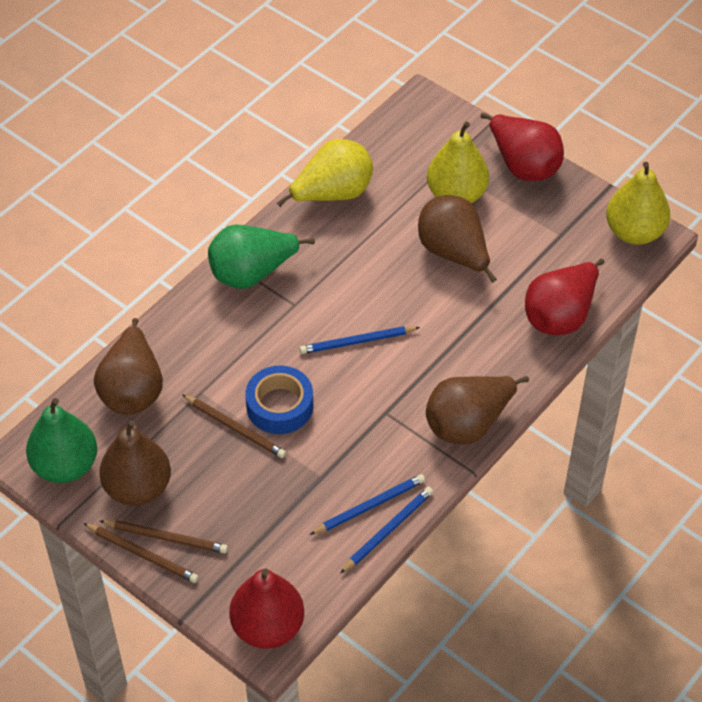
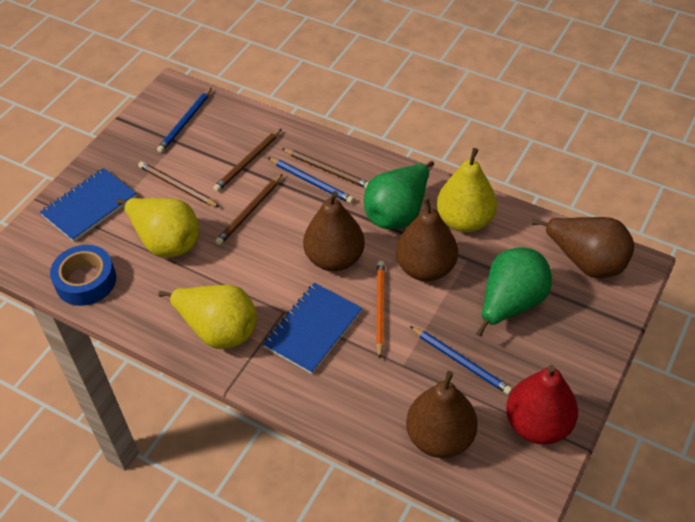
blue notebook: 0 -> 2
brown pencil: 3 -> 4
orange pencil: 0 -> 1
red pear: 3 -> 1

